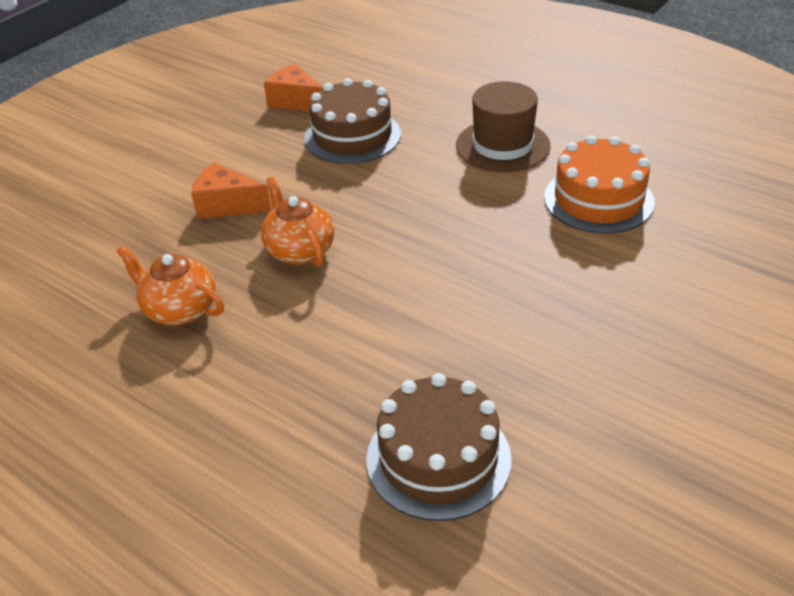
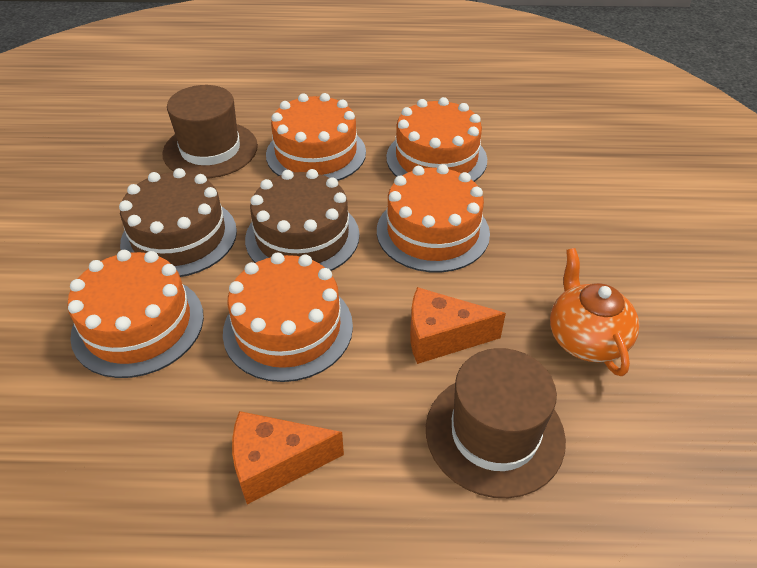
brown hat: 1 -> 2
orange cake: 1 -> 5
orange teapot: 2 -> 1

